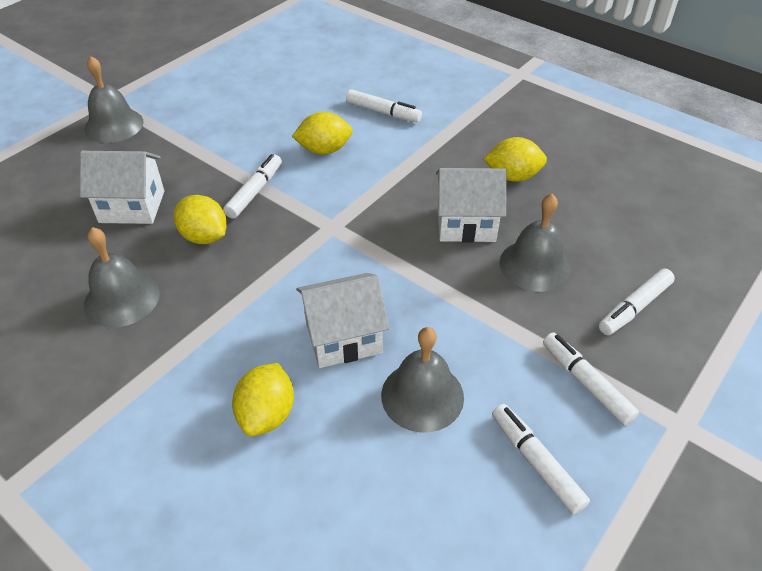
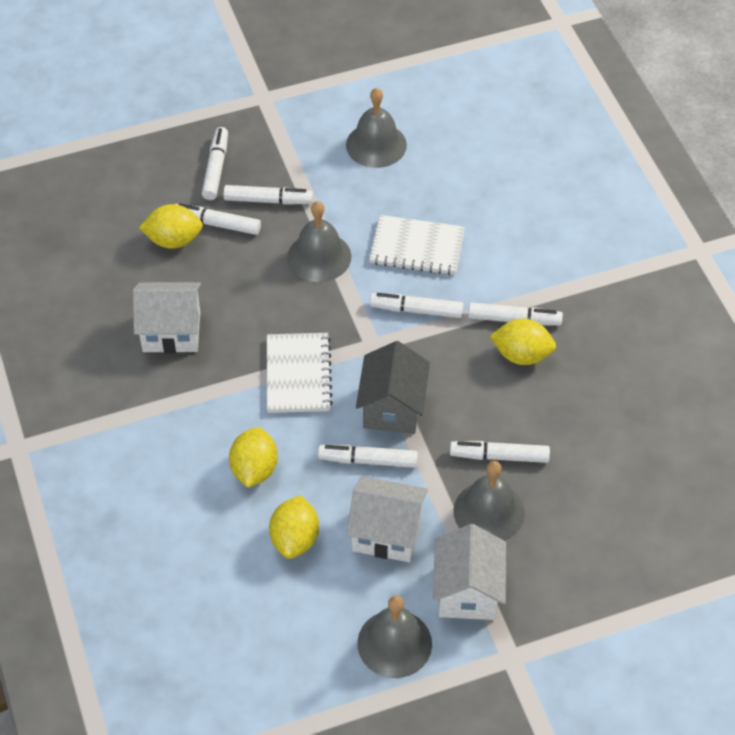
grey house: 0 -> 1
white marker: 5 -> 7
white notebook: 0 -> 2

